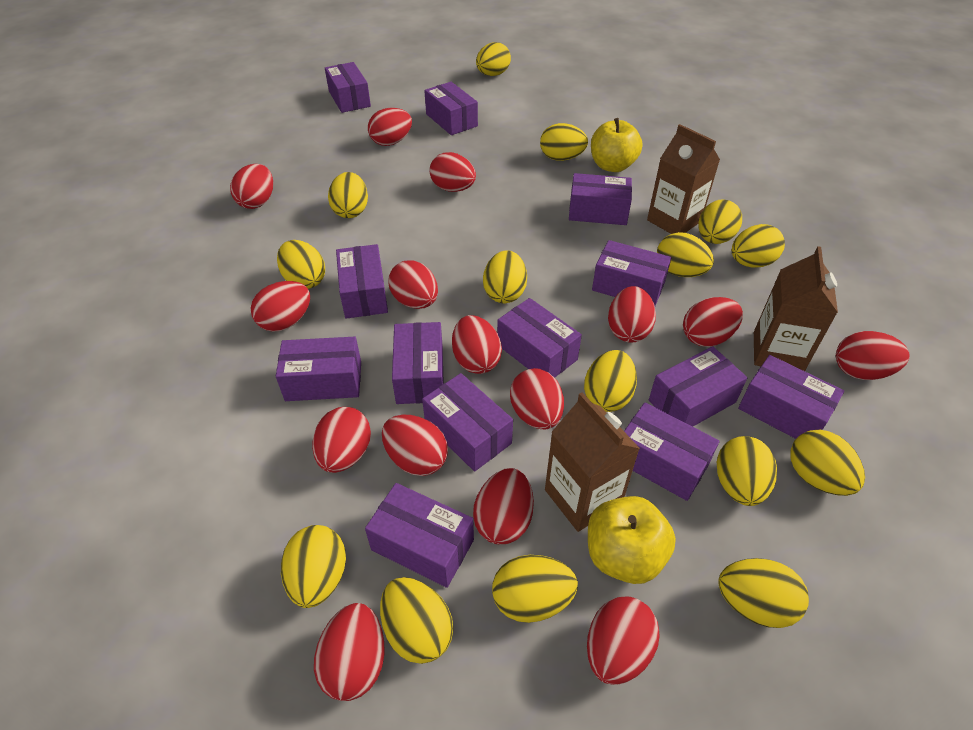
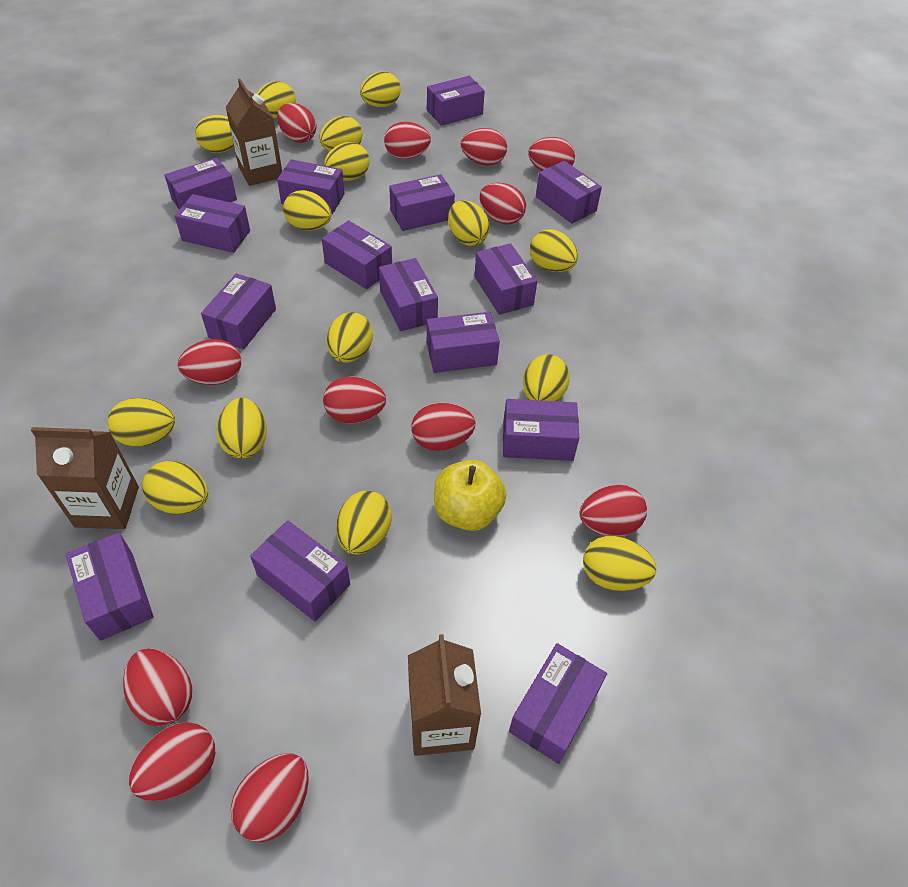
purple box: 13 -> 15
red egg: 15 -> 12
yellow apple: 2 -> 1

